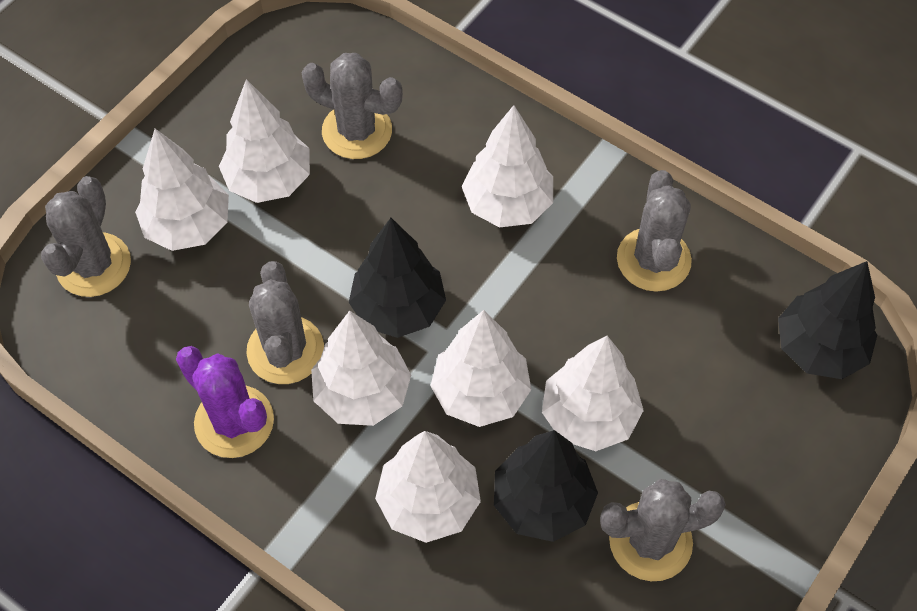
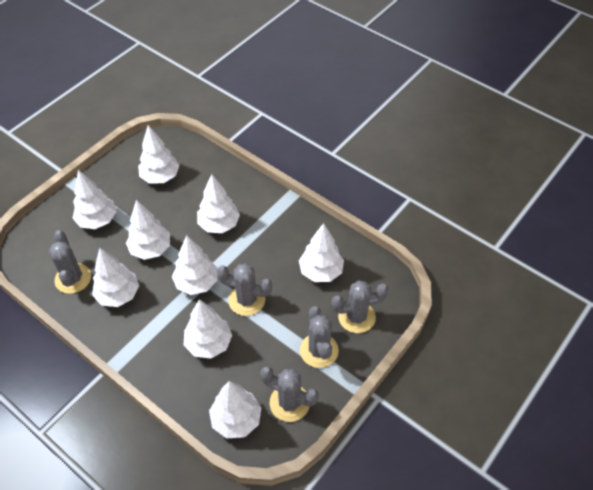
black tree: 3 -> 0
purple cactus: 1 -> 0
white tree: 7 -> 9

